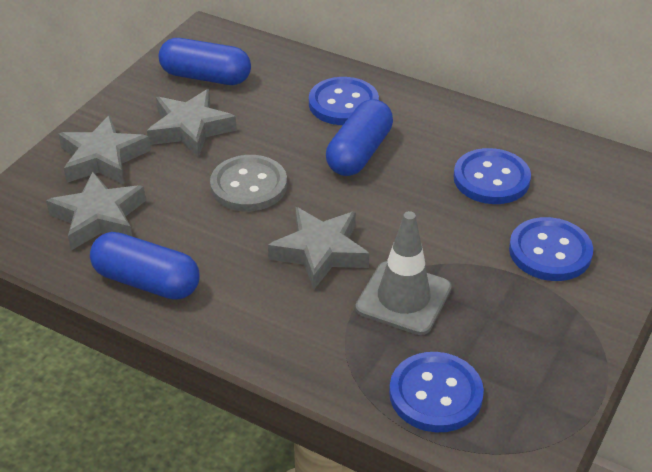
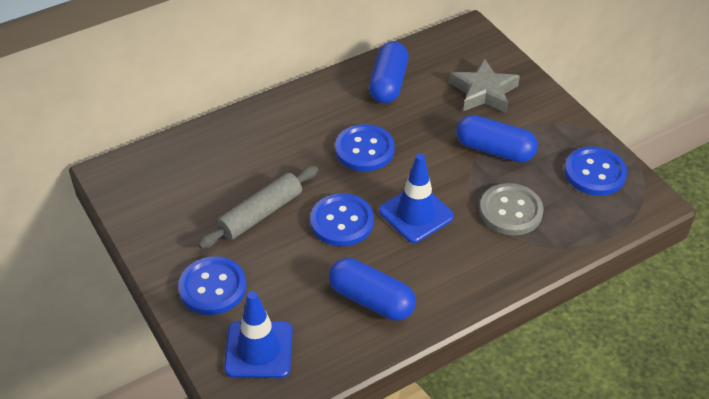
blue traffic cone: 0 -> 2
grey rolling pin: 0 -> 1
grey star: 4 -> 1
grey traffic cone: 1 -> 0

